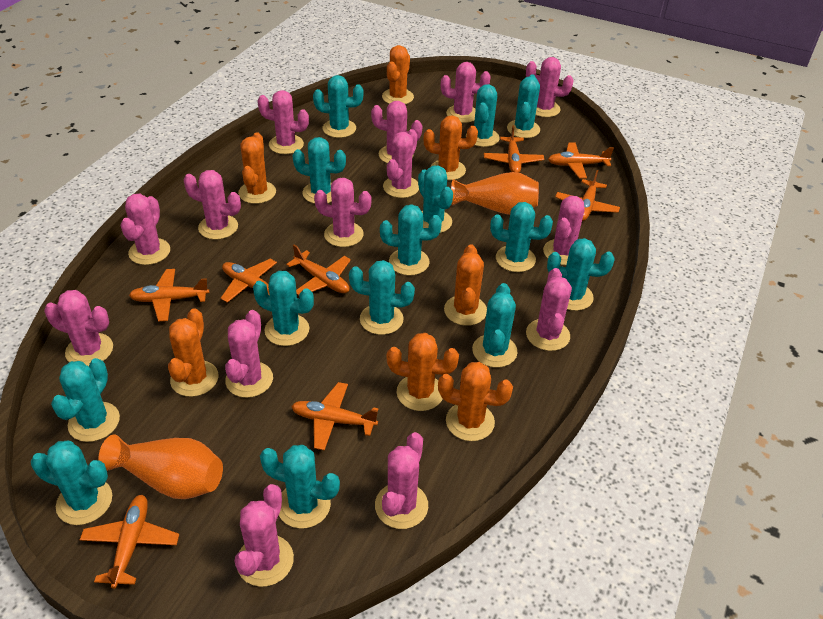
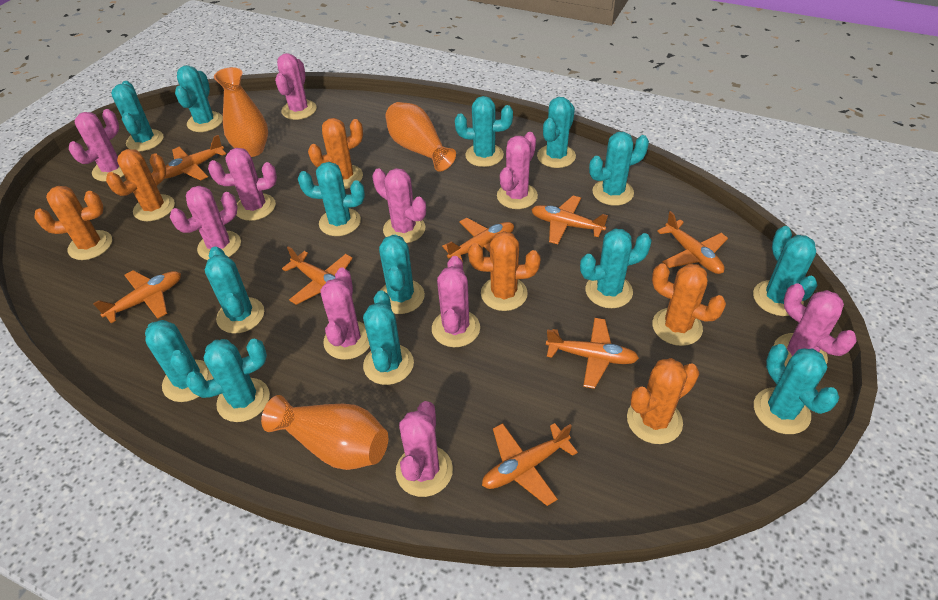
orange cactus: 7 -> 6
orange vase: 2 -> 3
pink cactus: 14 -> 10

